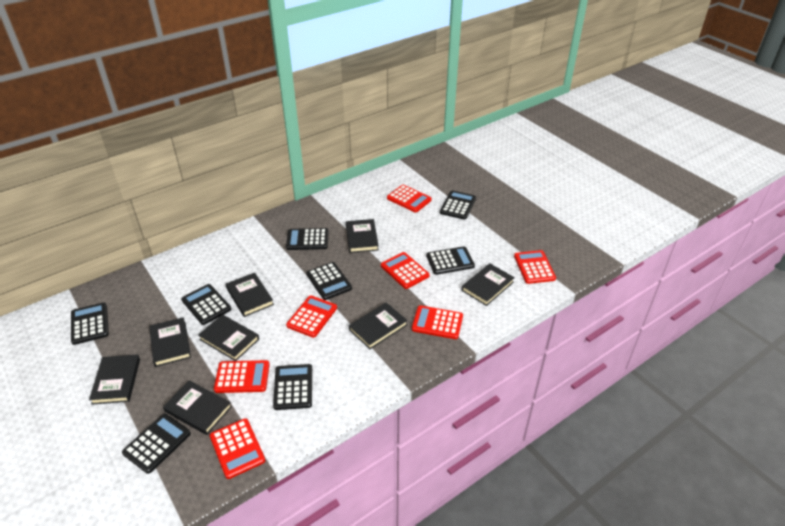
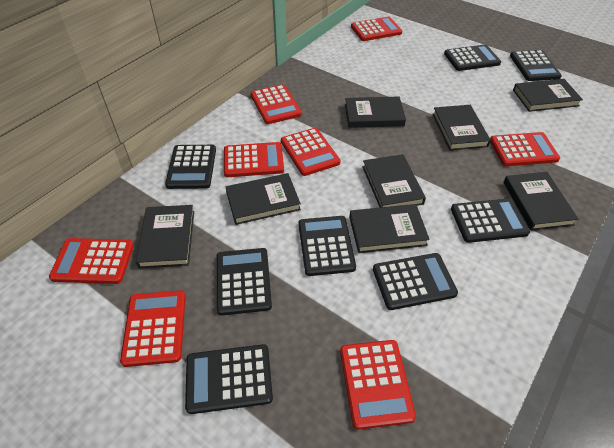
red calculator: 7 -> 8

